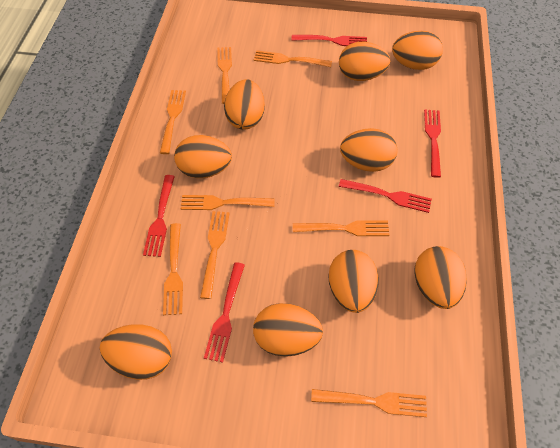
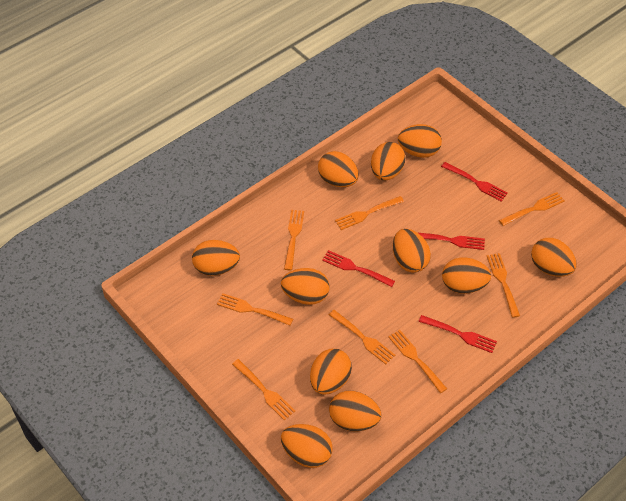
orange egg: 9 -> 11
red fork: 5 -> 4

